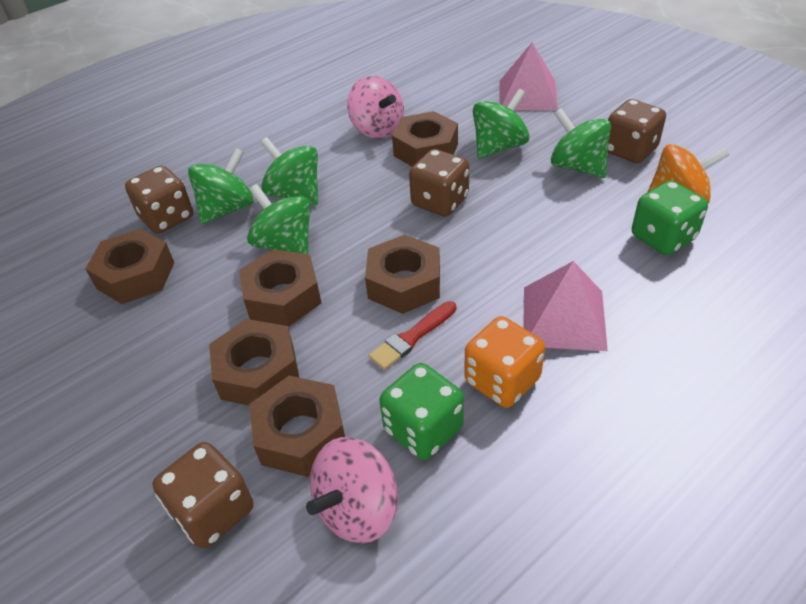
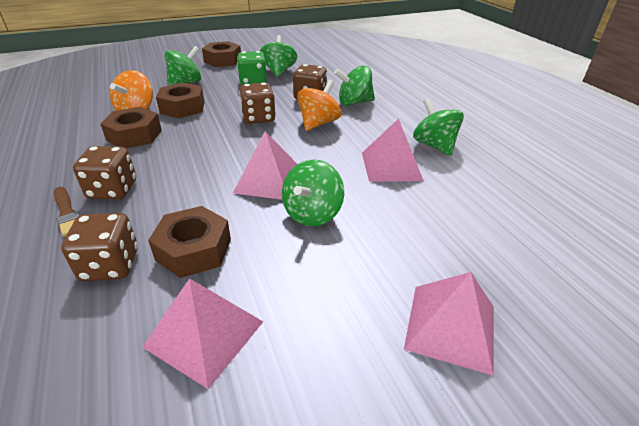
brown brush: 0 -> 1
brown nut: 6 -> 4
green dice: 2 -> 1
orange dice: 1 -> 0
orange spinning top: 1 -> 2
pink pyramid: 2 -> 4
pink spinning top: 2 -> 0
red brush: 1 -> 0

